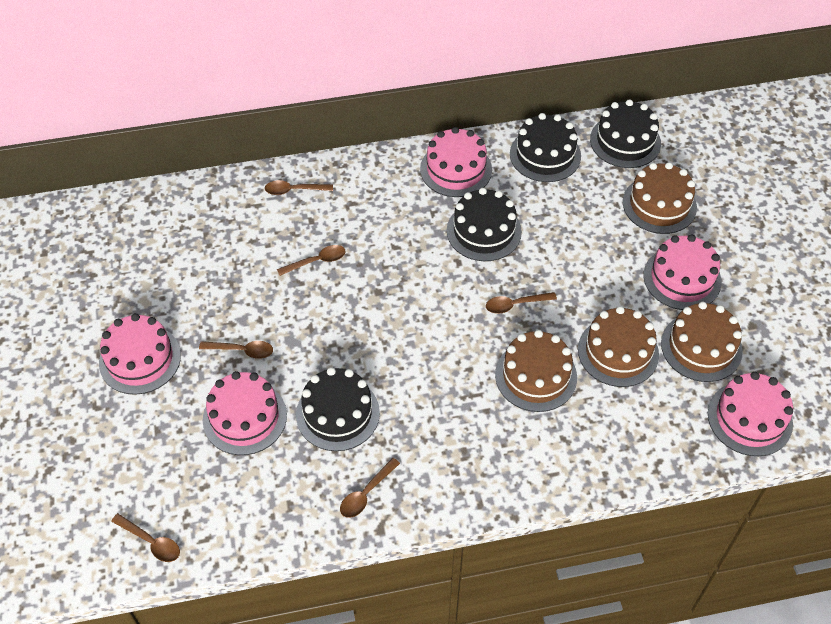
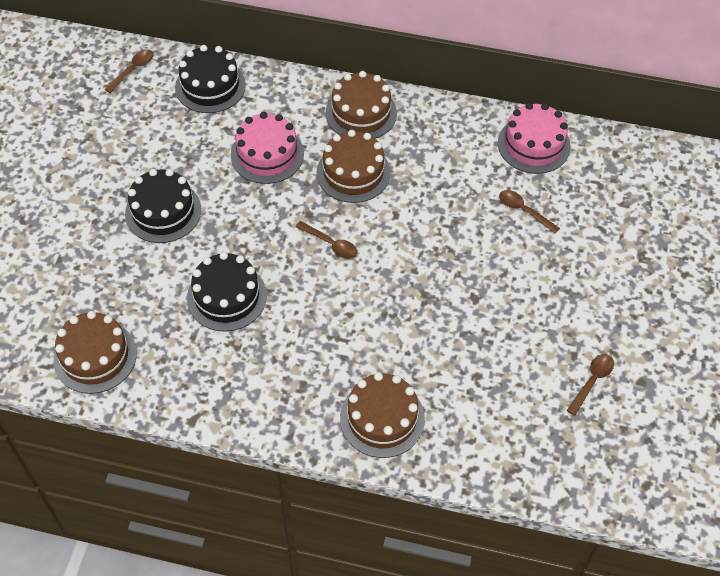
black cake: 4 -> 3
brown spoon: 6 -> 4
pink cake: 5 -> 2

